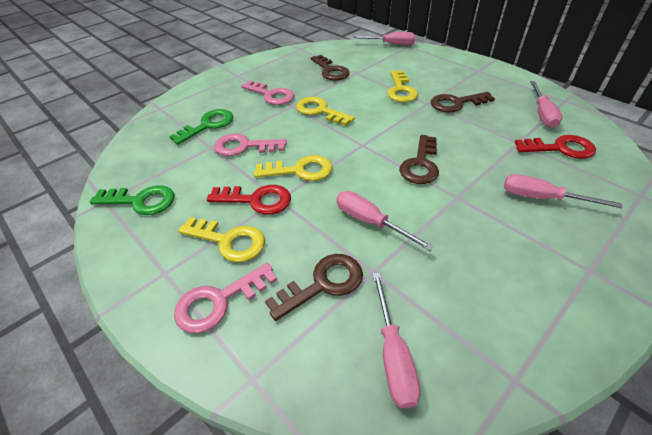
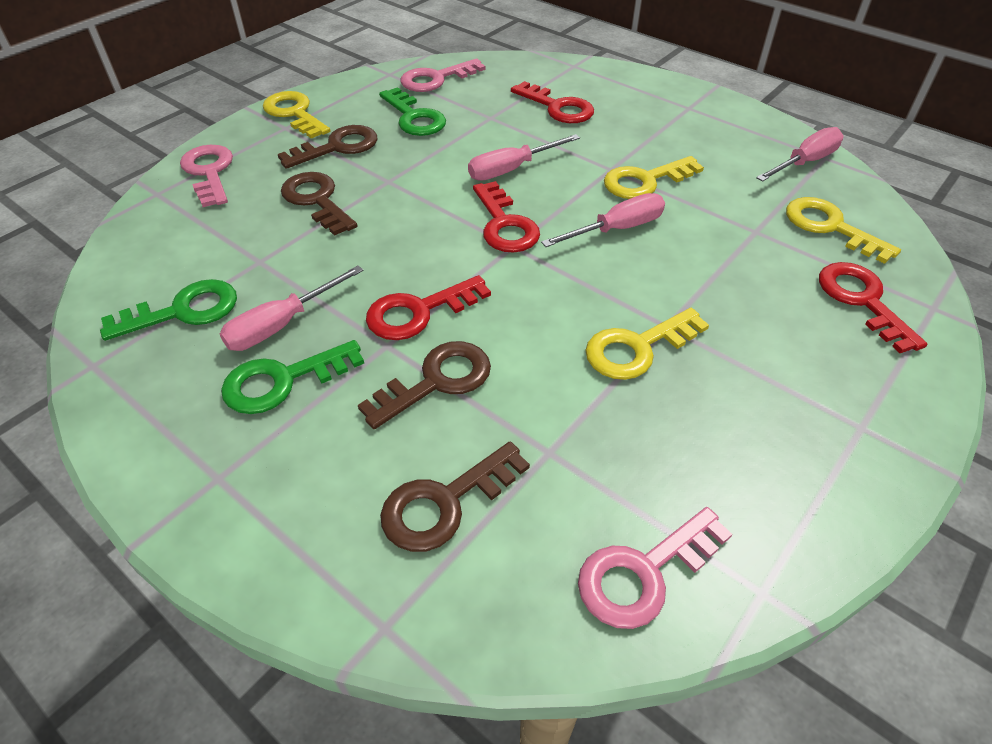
green key: 2 -> 3
pink screwdriver: 5 -> 4
red key: 2 -> 4

